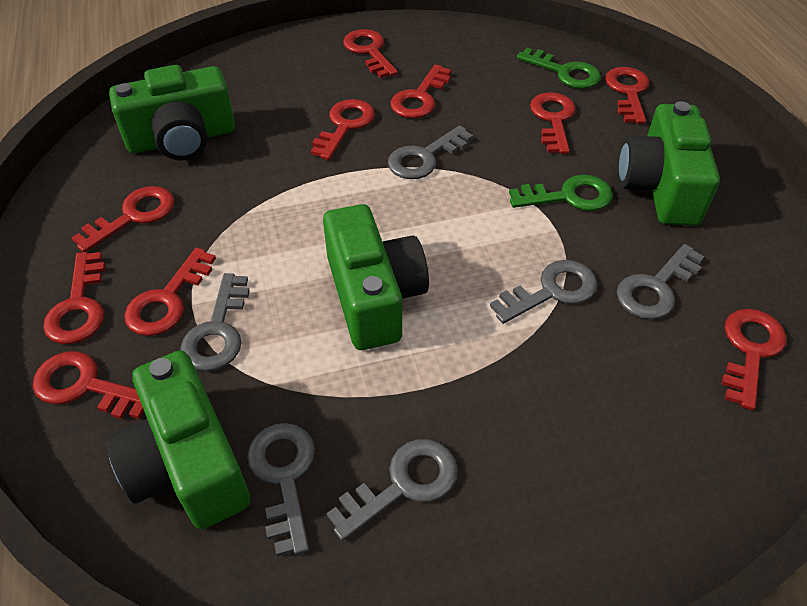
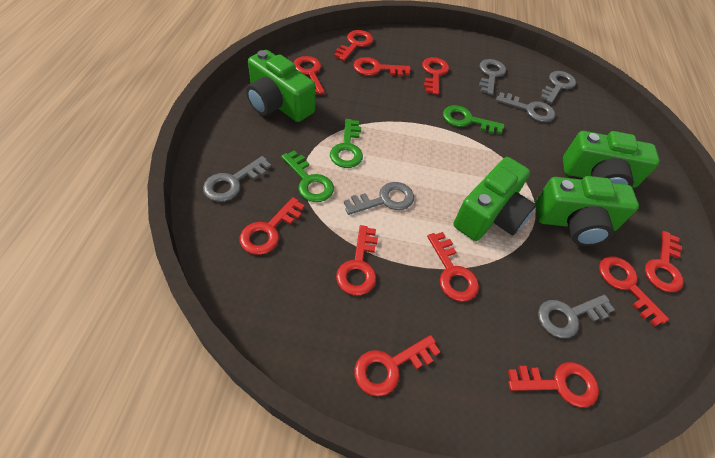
green key: 2 -> 3
red key: 10 -> 11

